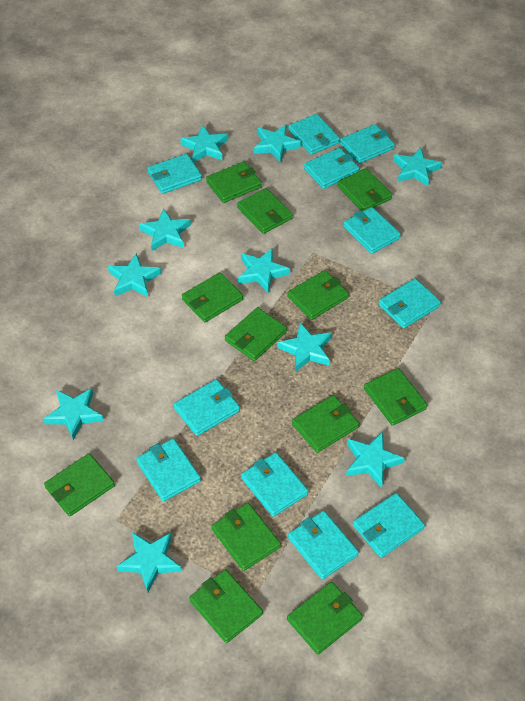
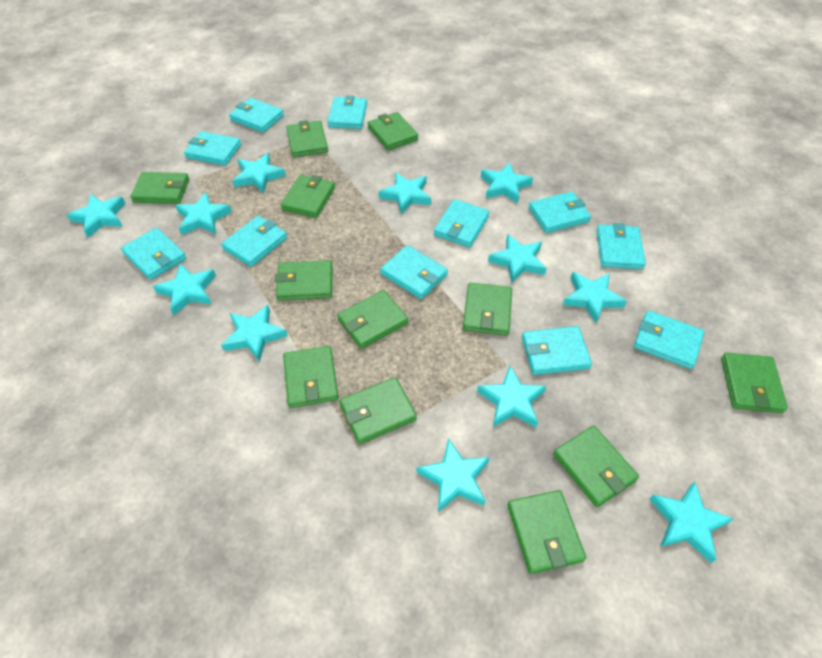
turquoise star: 10 -> 12

